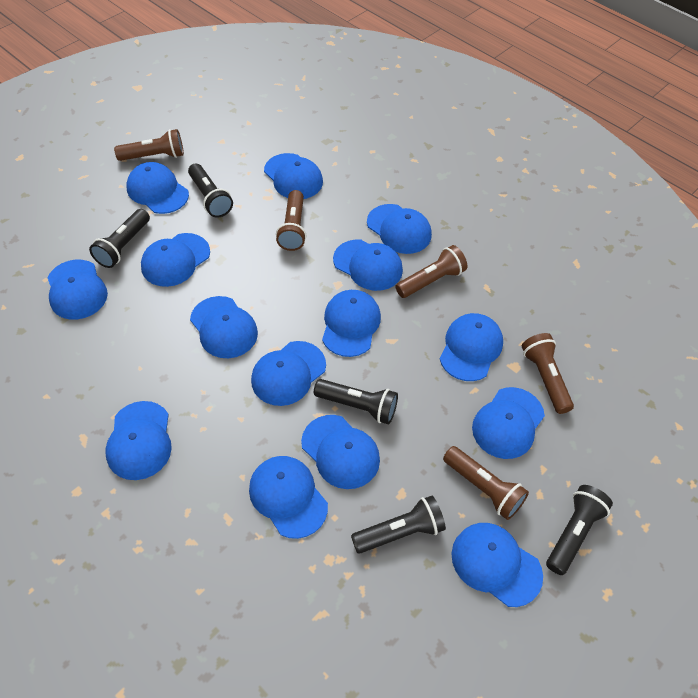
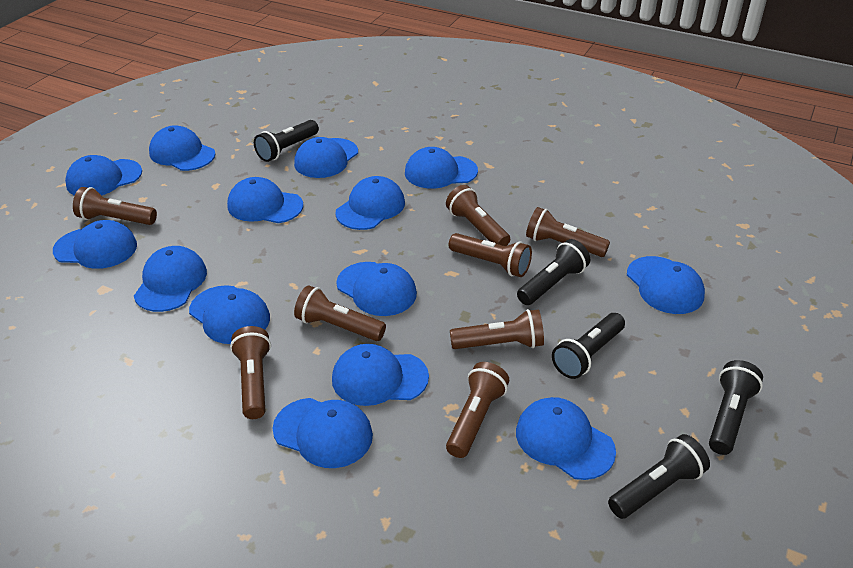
blue cap: 15 -> 14
brown flashlight: 5 -> 8

